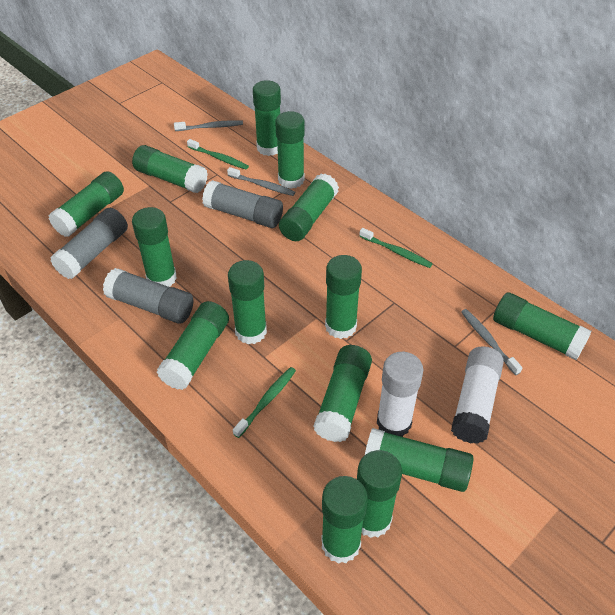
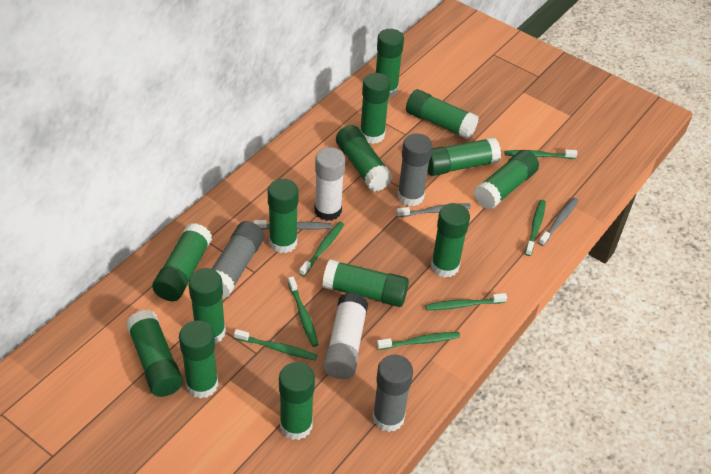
green toothbrush: 3 -> 7

